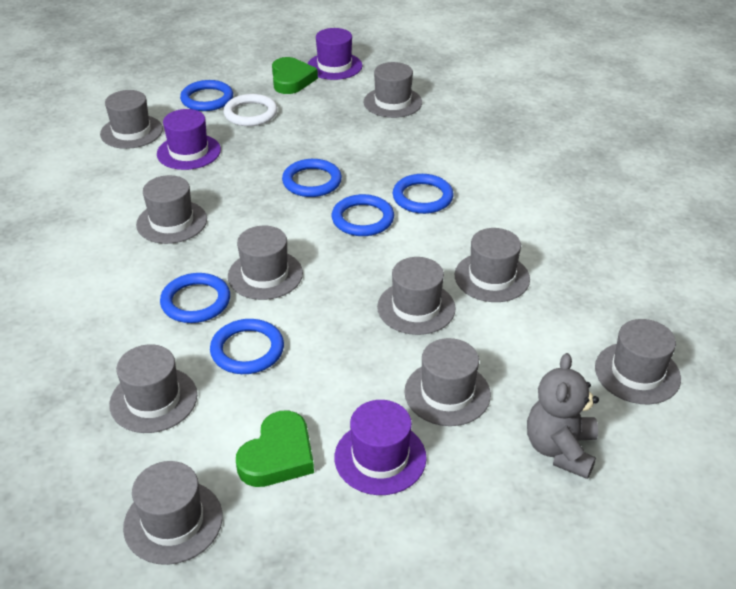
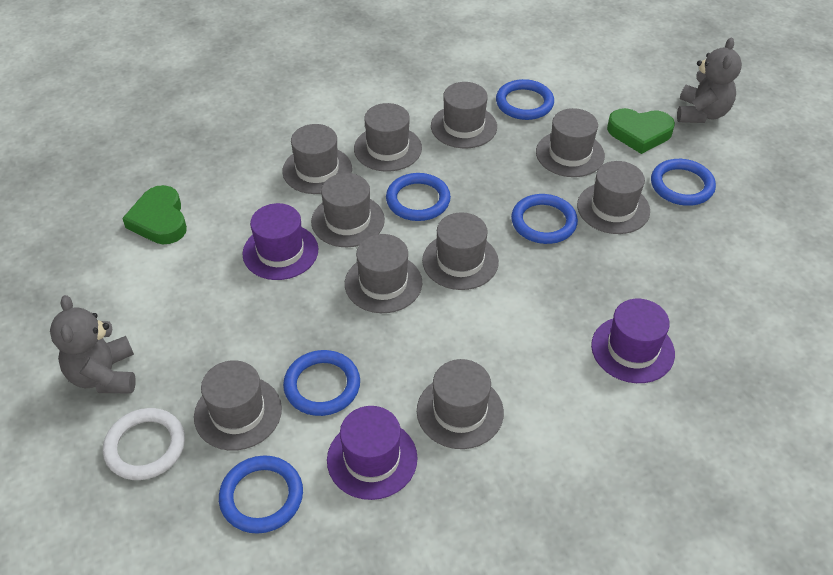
grey teddy bear: 1 -> 2

